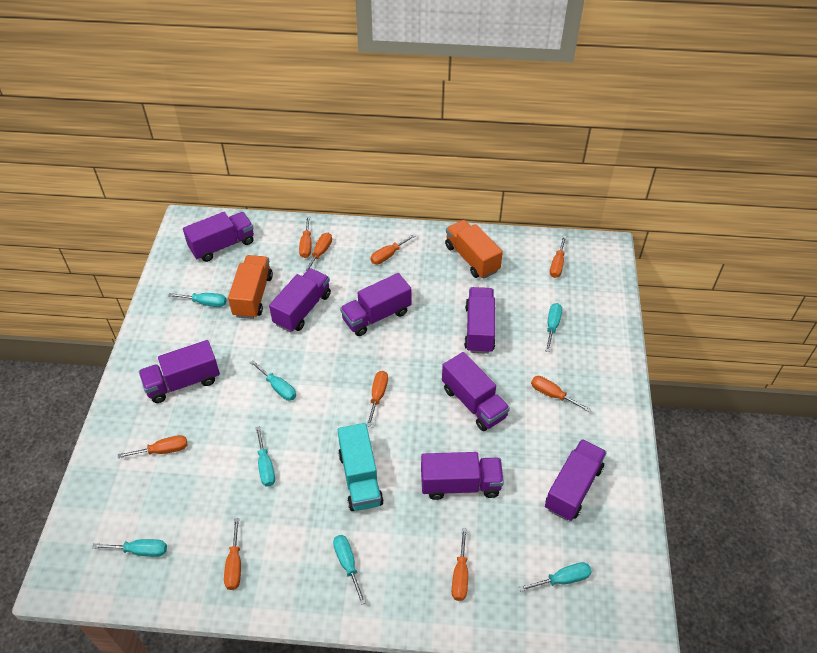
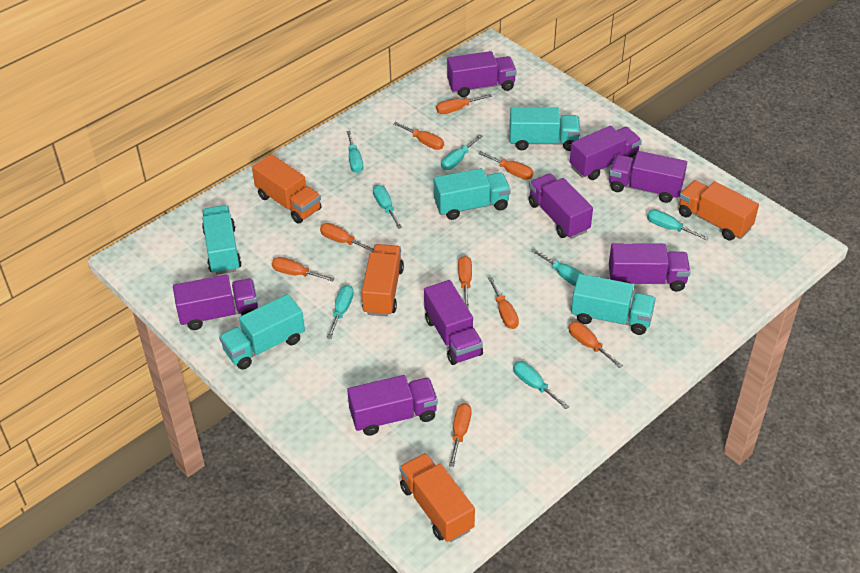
orange truck: 2 -> 4
turquoise truck: 1 -> 5

